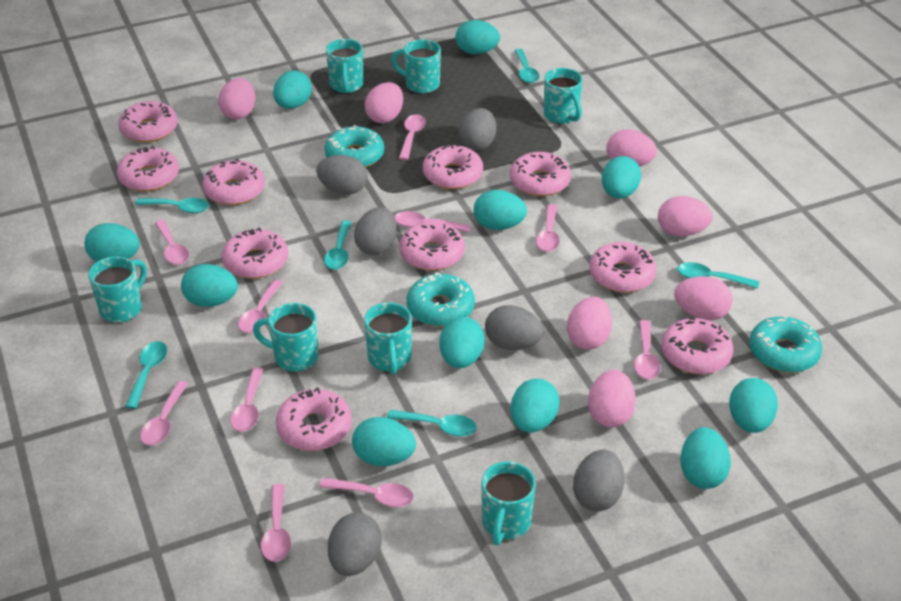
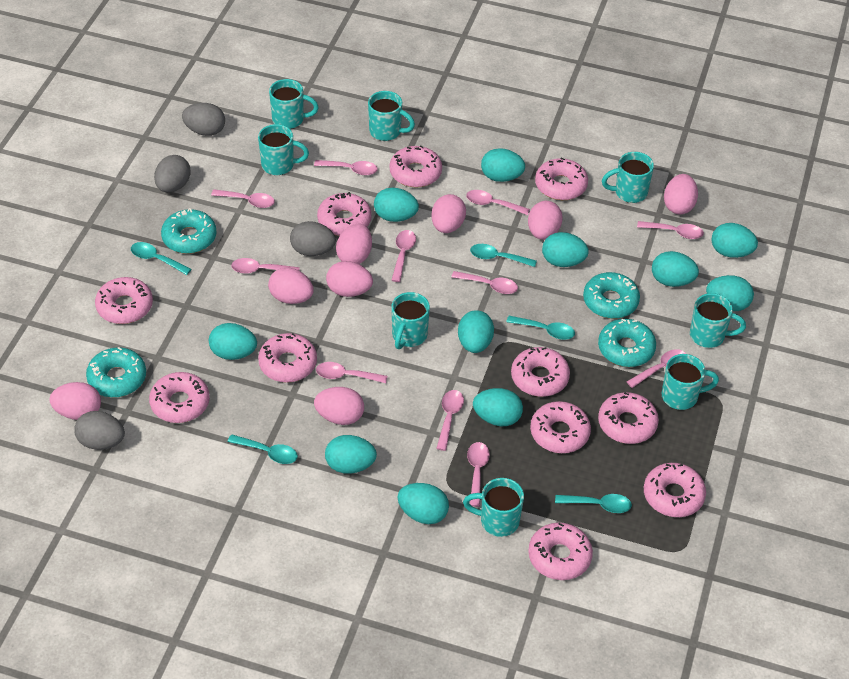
grey egg: 6 -> 4
pink donut: 10 -> 11
pink egg: 7 -> 8
pink spoon: 10 -> 11
turquoise donut: 3 -> 4
turquoise mug: 7 -> 8
turquoise spoon: 6 -> 5

